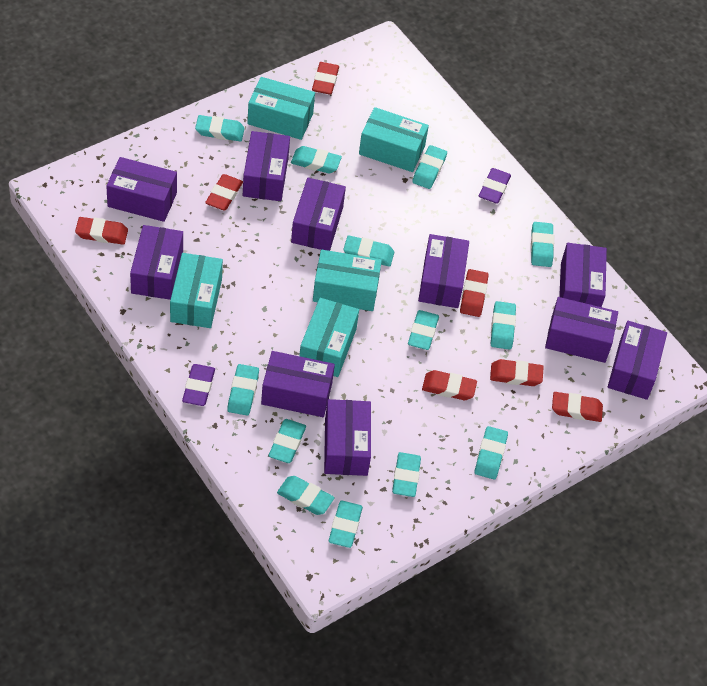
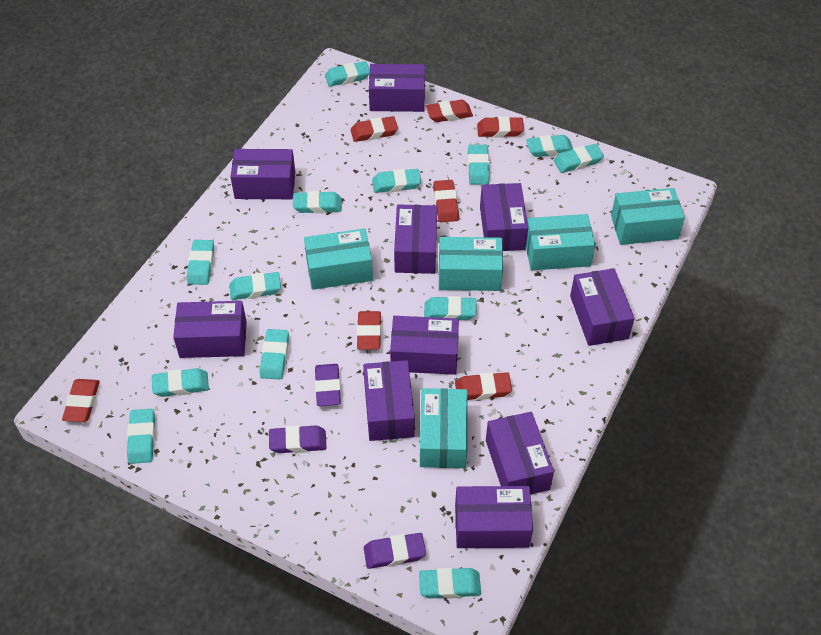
purple eraser: 2 -> 3

